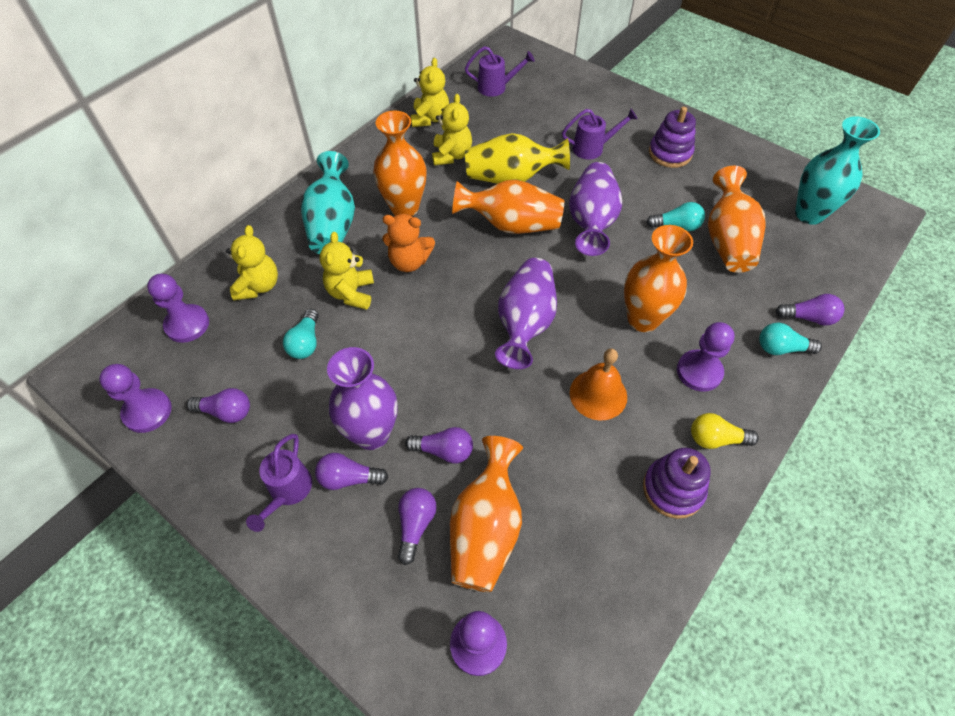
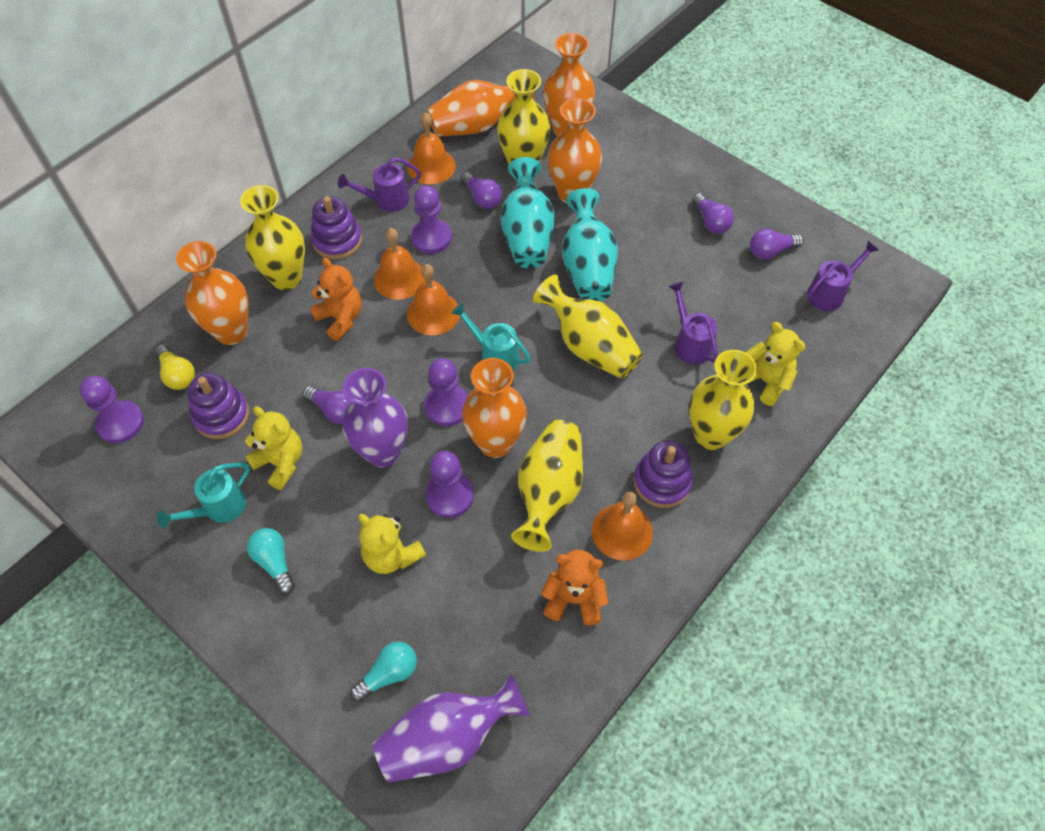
orange bell: 1 -> 4
orange teddy bear: 1 -> 2
purple light bulb: 5 -> 4
purple stacking toy: 2 -> 3
purple vase: 3 -> 2
turquoise light bulb: 3 -> 2
turquoise watering can: 0 -> 2
yellow teddy bear: 4 -> 3
yellow vase: 1 -> 5

